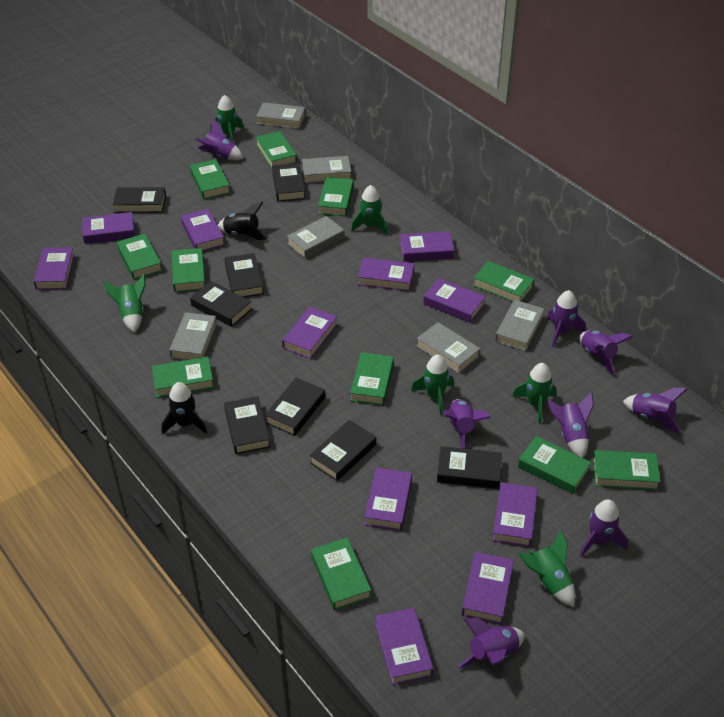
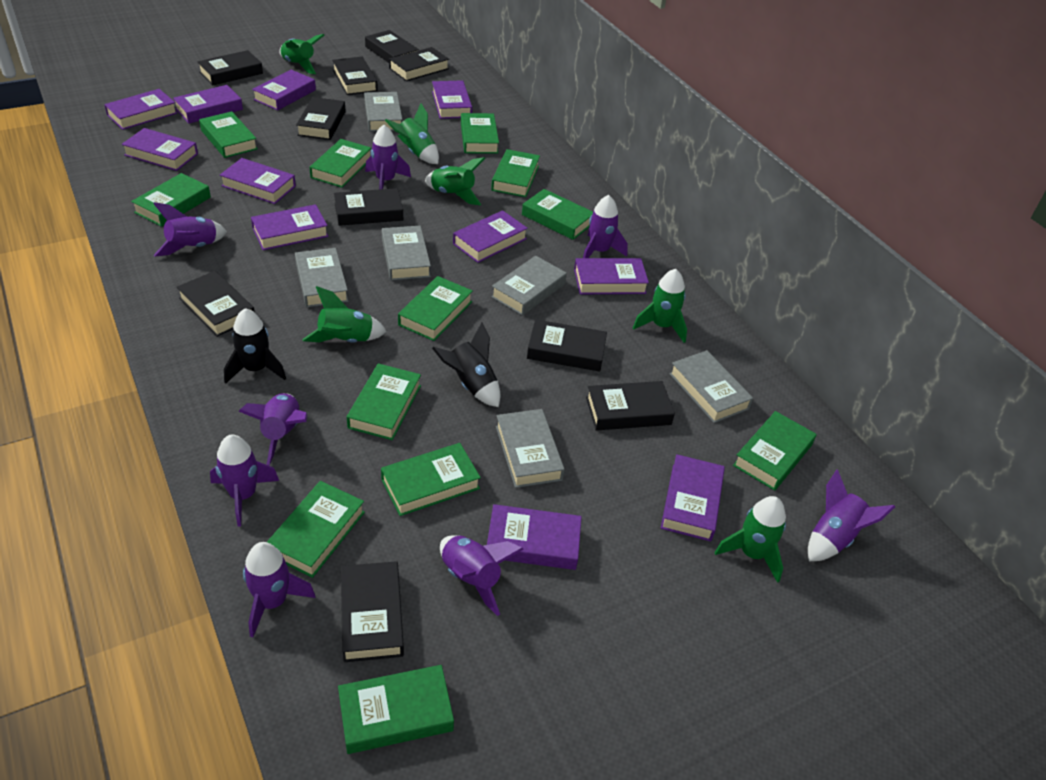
black book: 8 -> 10
green book: 11 -> 12

